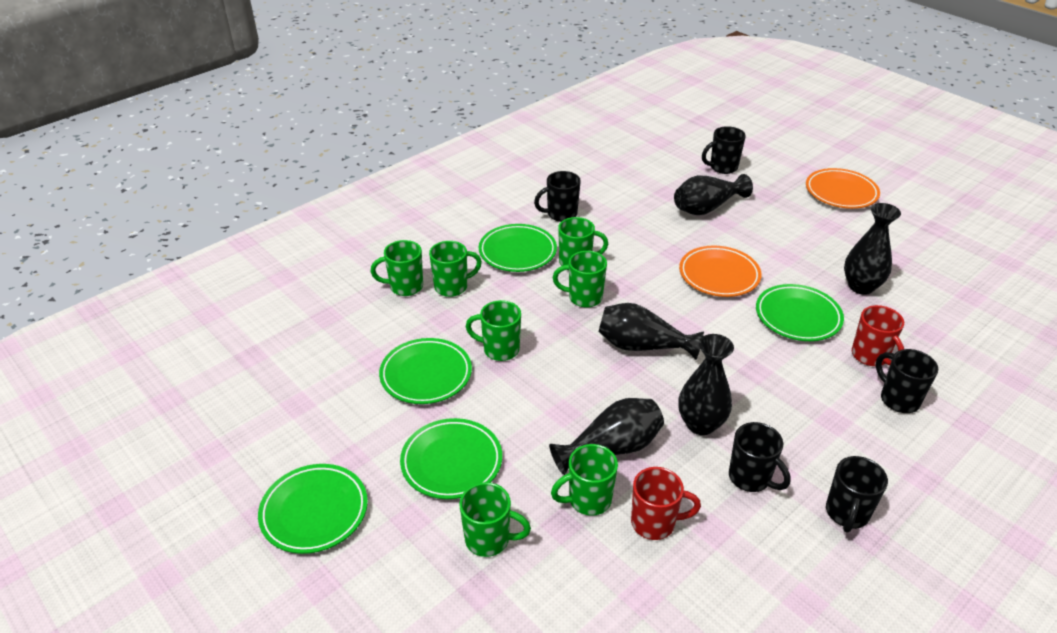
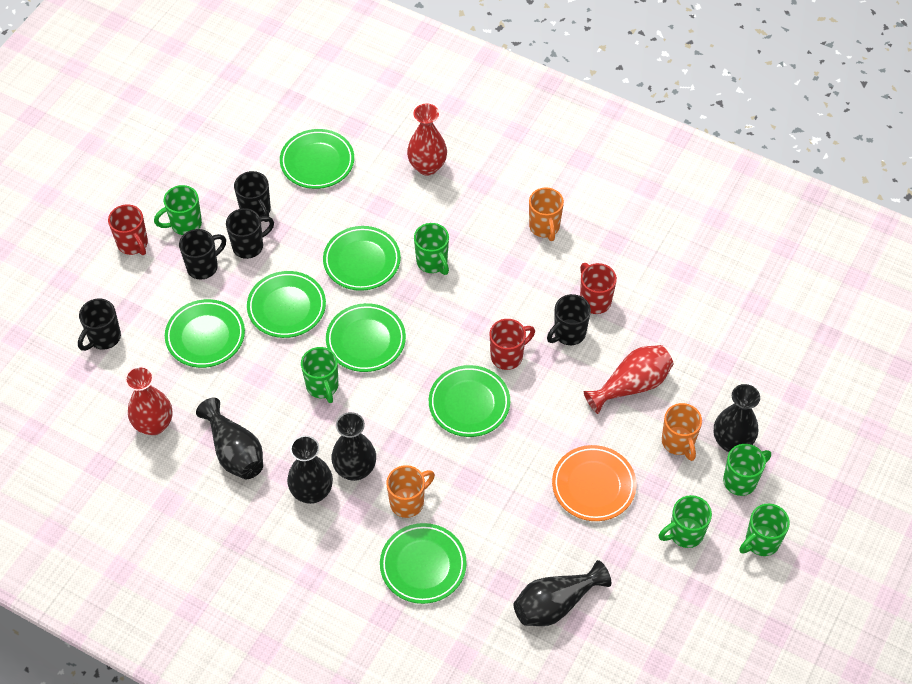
green mug: 7 -> 6
green plate: 5 -> 7
orange mug: 0 -> 3
orange plate: 2 -> 1
red mug: 2 -> 3
red vase: 0 -> 3

